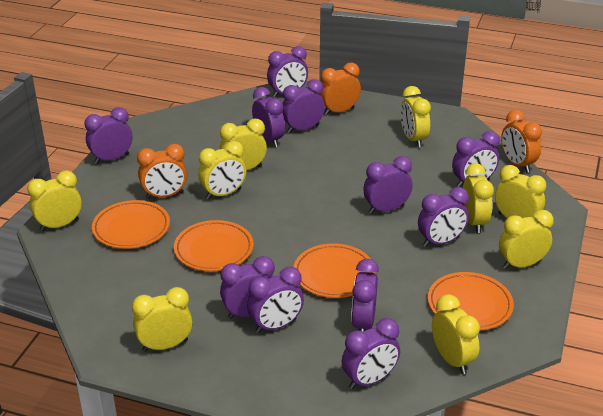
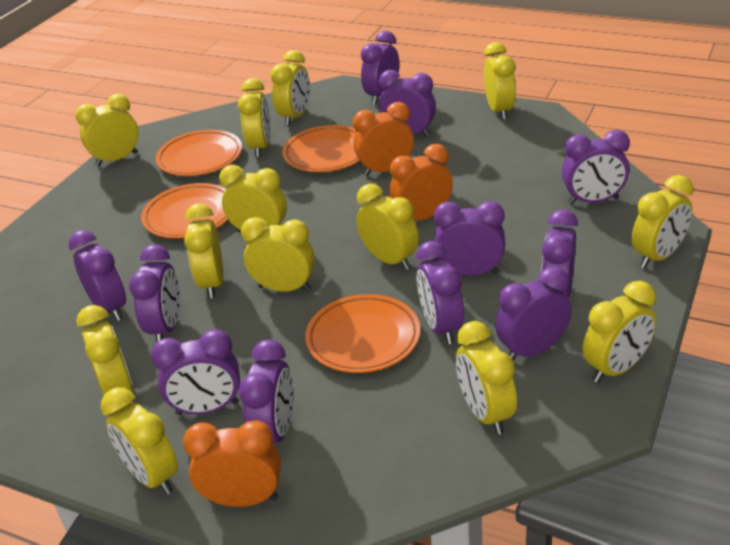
yellow clock: 9 -> 13

